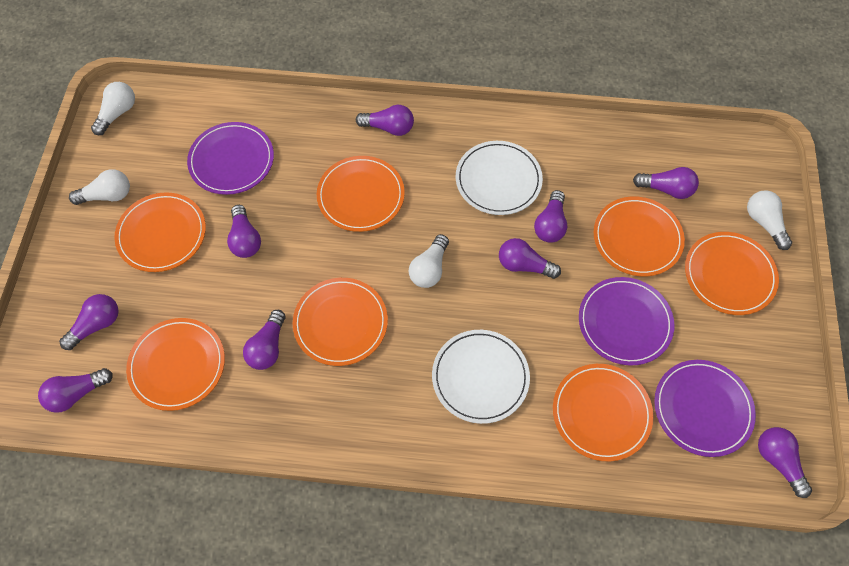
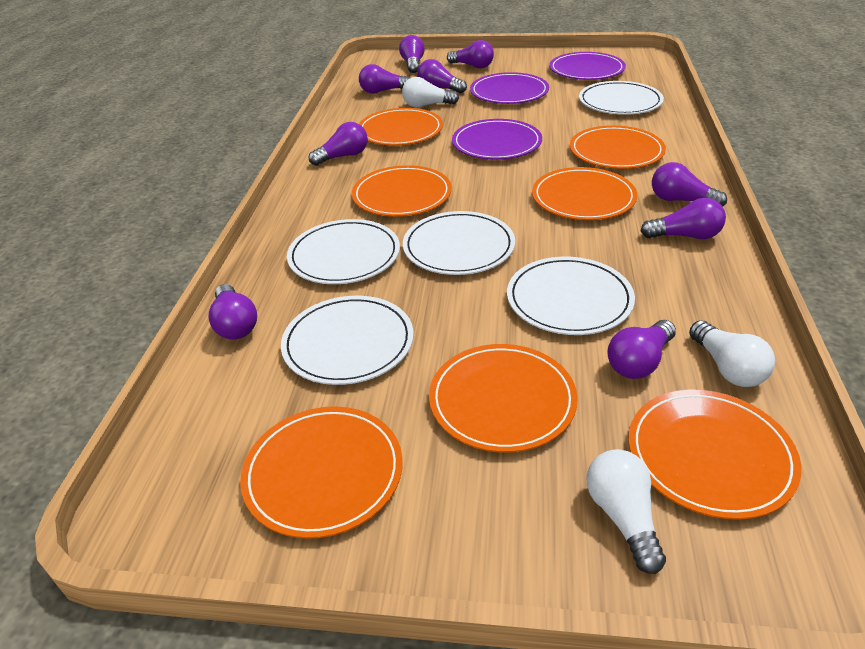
white light bulb: 4 -> 3
white plate: 2 -> 5

